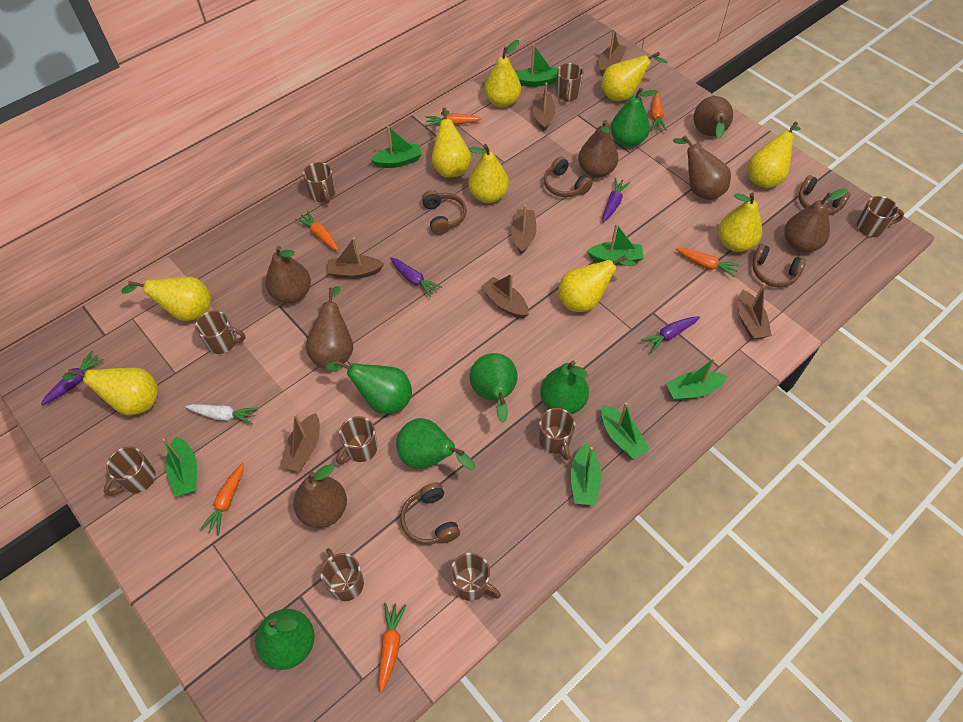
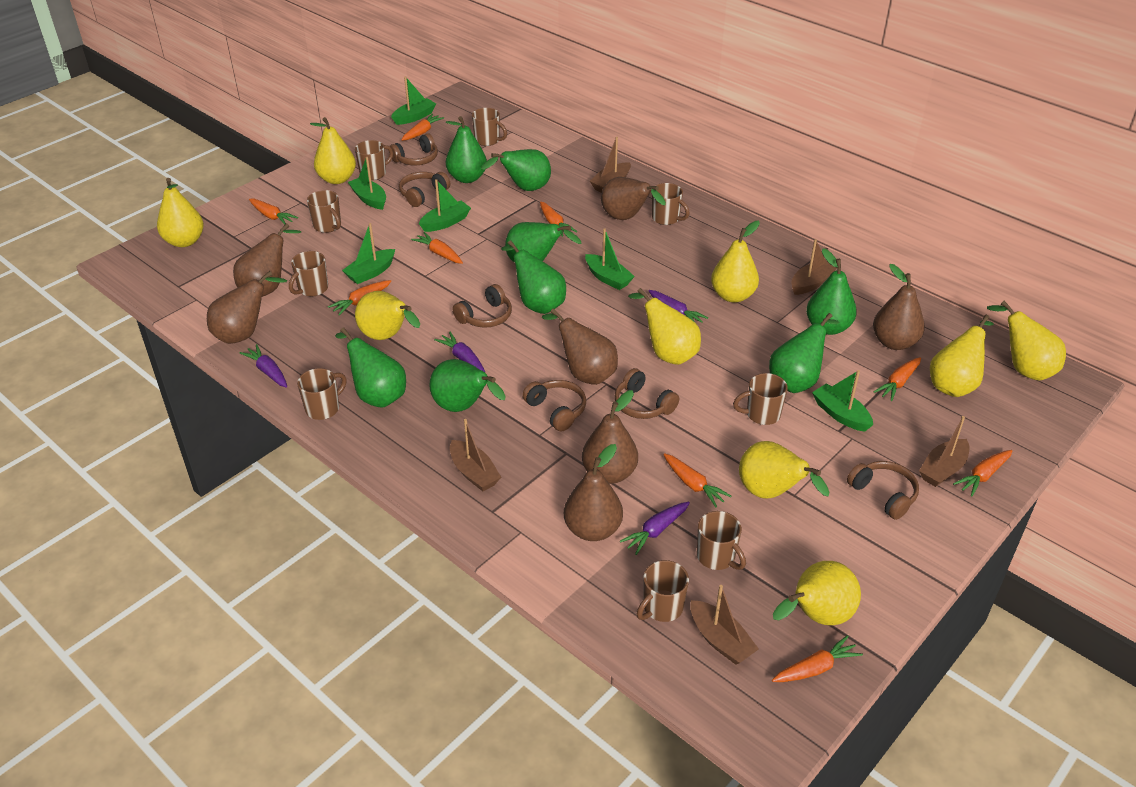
brown boat: 7 -> 5
brown headphones: 5 -> 6
green boat: 7 -> 6
green pear: 6 -> 8
orange carrot: 6 -> 9
white carrot: 1 -> 0

